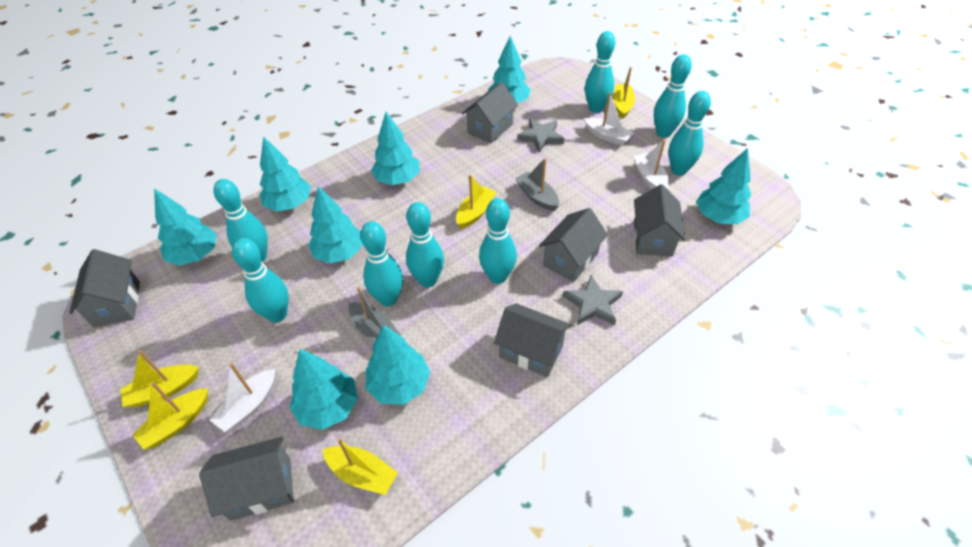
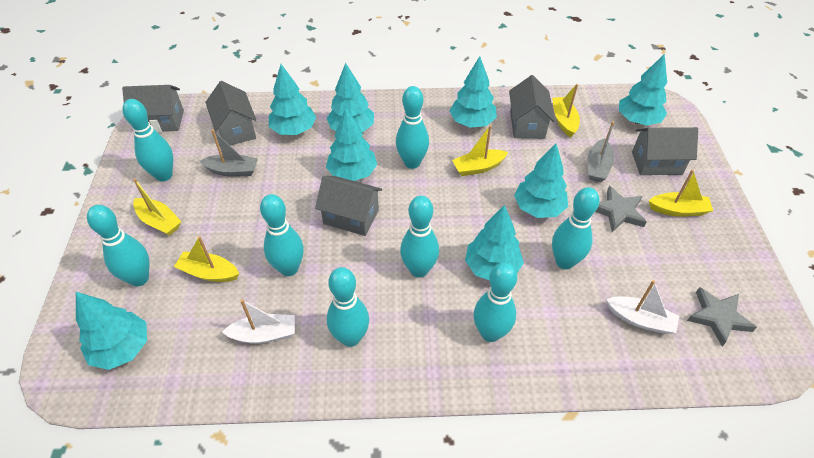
grey house: 6 -> 5
white boat: 3 -> 2

